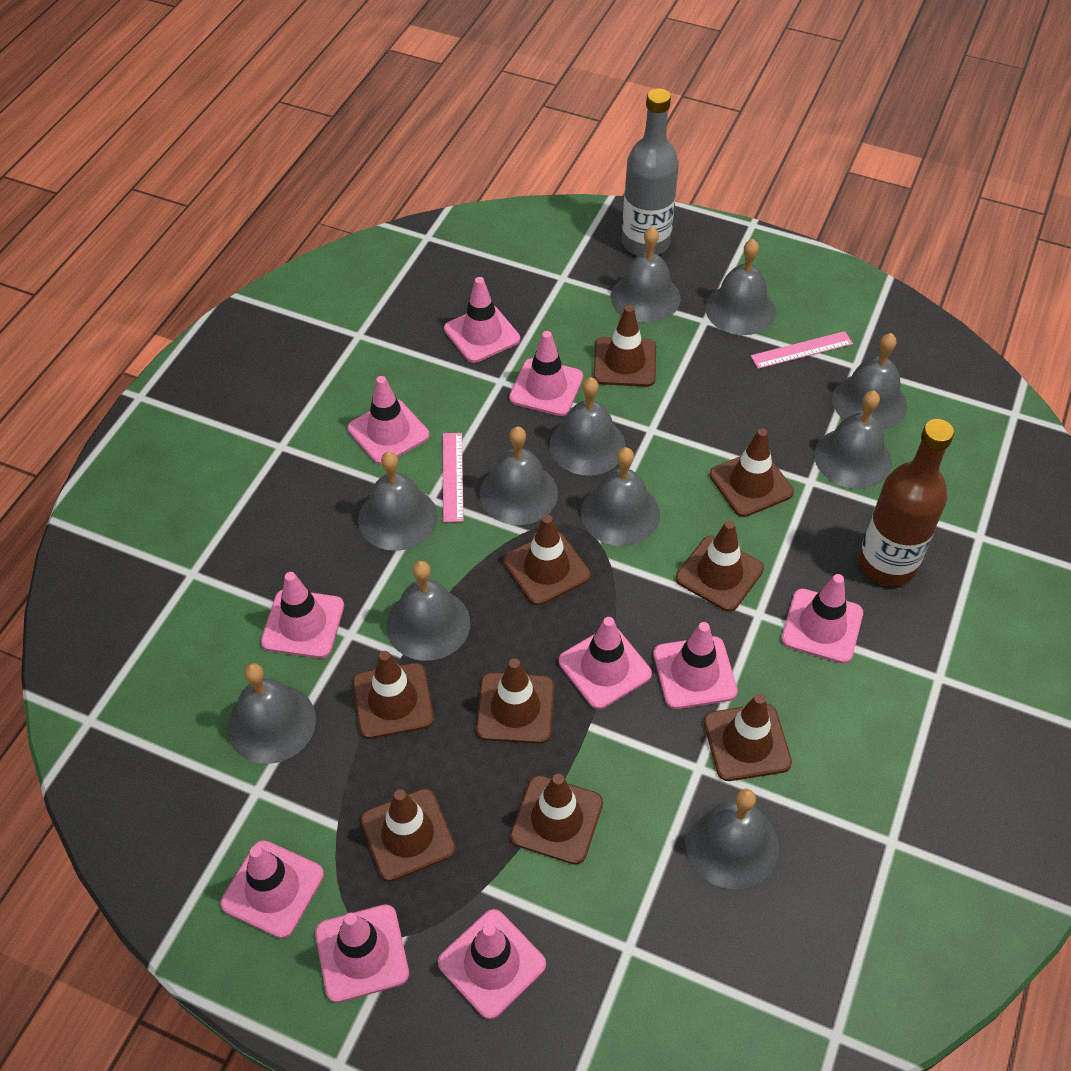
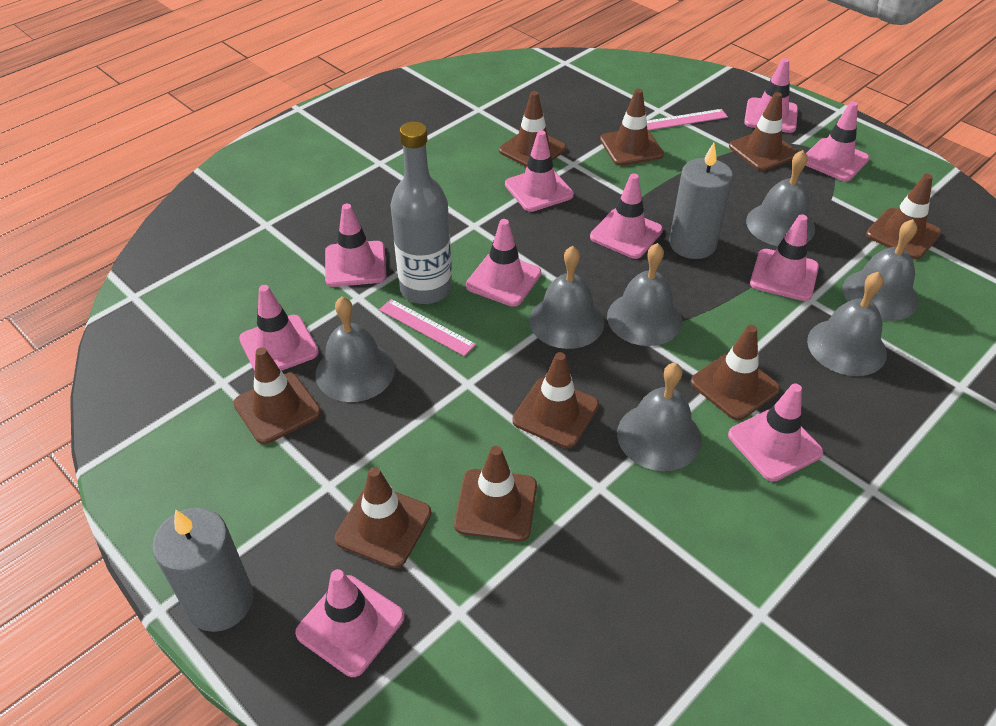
brown bottle: 1 -> 0
grey bell: 11 -> 7
grey candle: 0 -> 2

